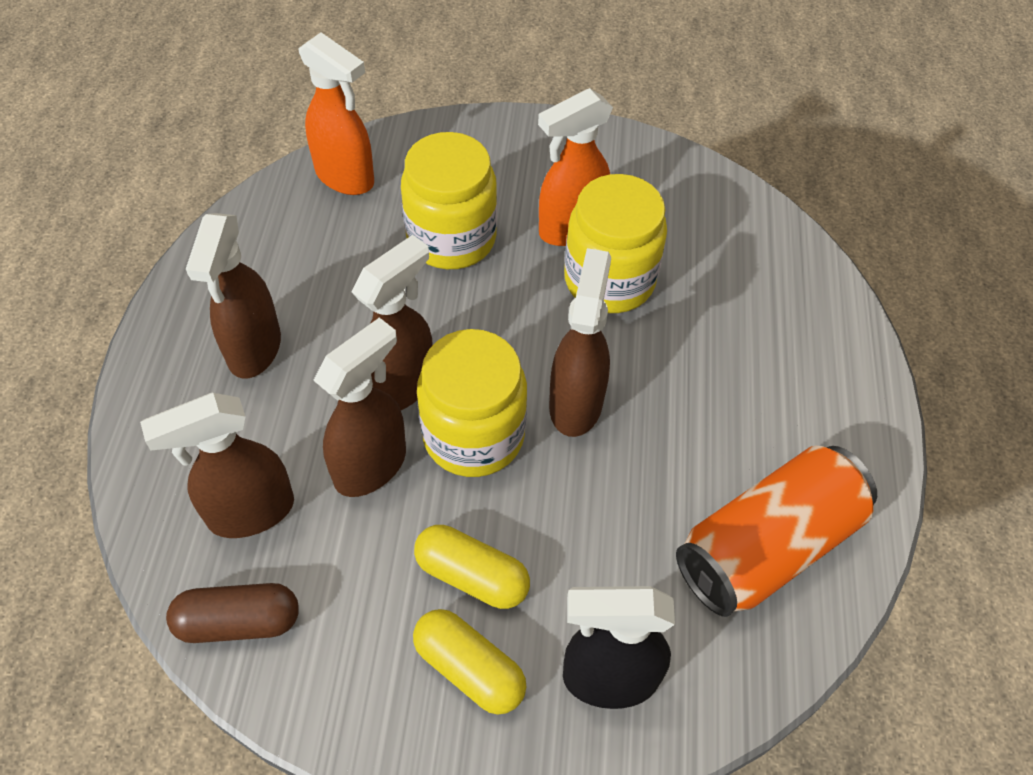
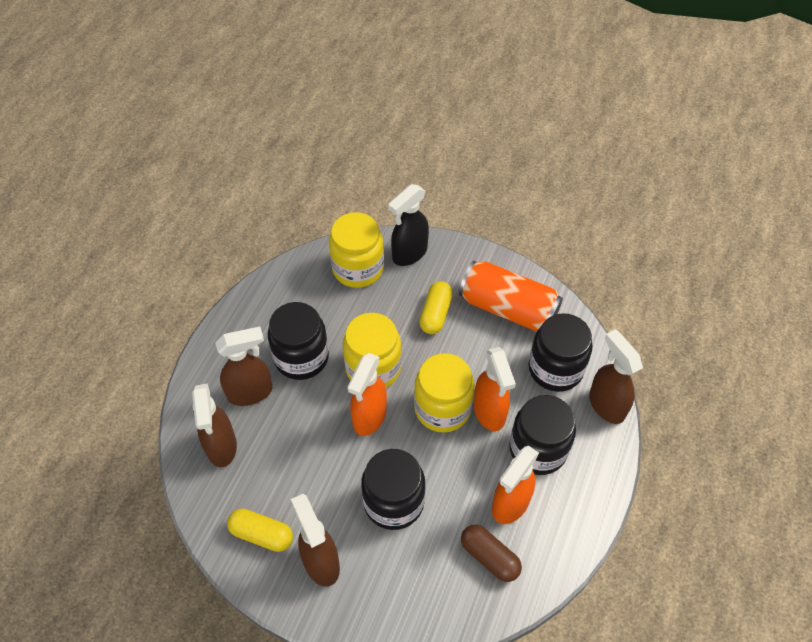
black jar: 0 -> 4
brown spray bottle: 5 -> 4
orange spray bottle: 2 -> 3

